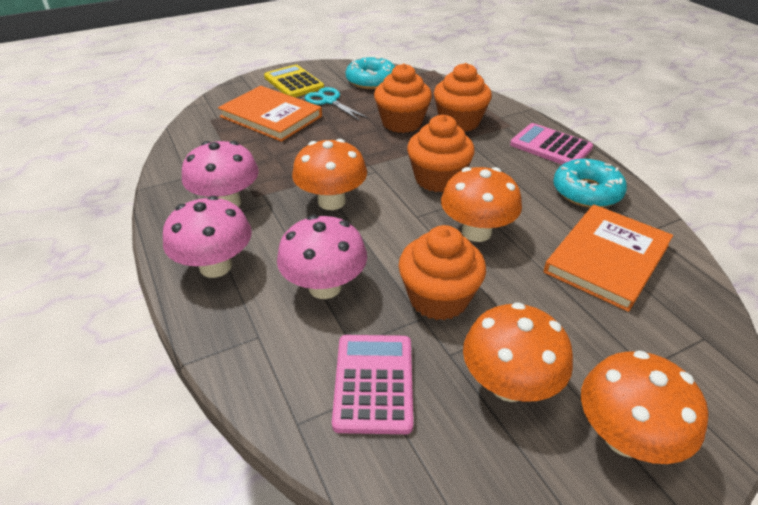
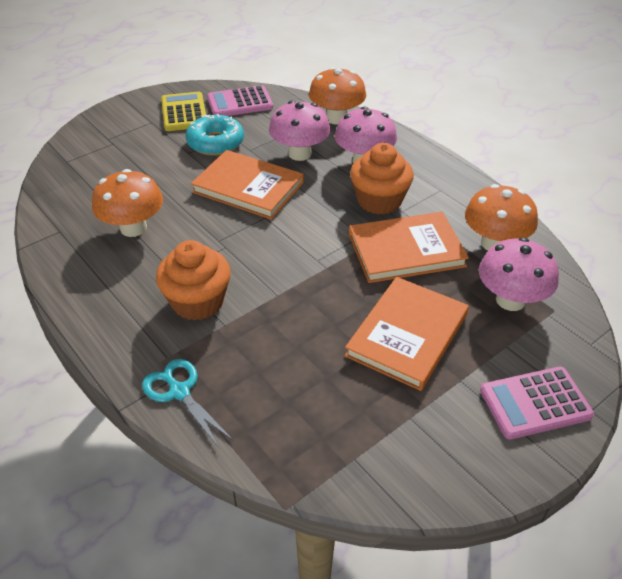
orange book: 2 -> 3
orange cupcake: 4 -> 2
orange mushroom: 4 -> 3
turquoise donut: 2 -> 1

